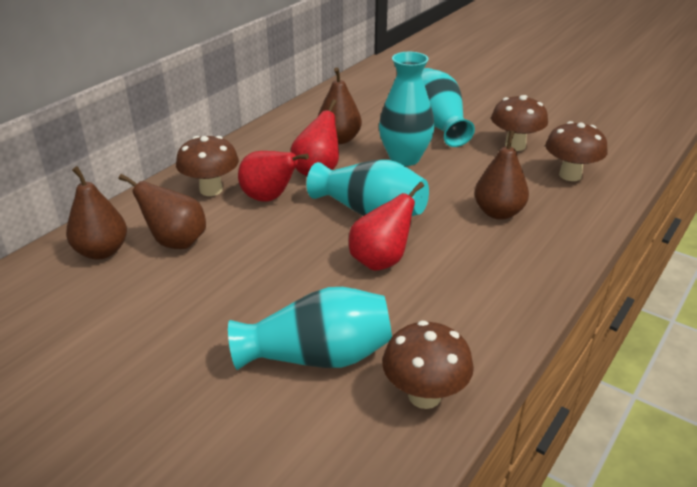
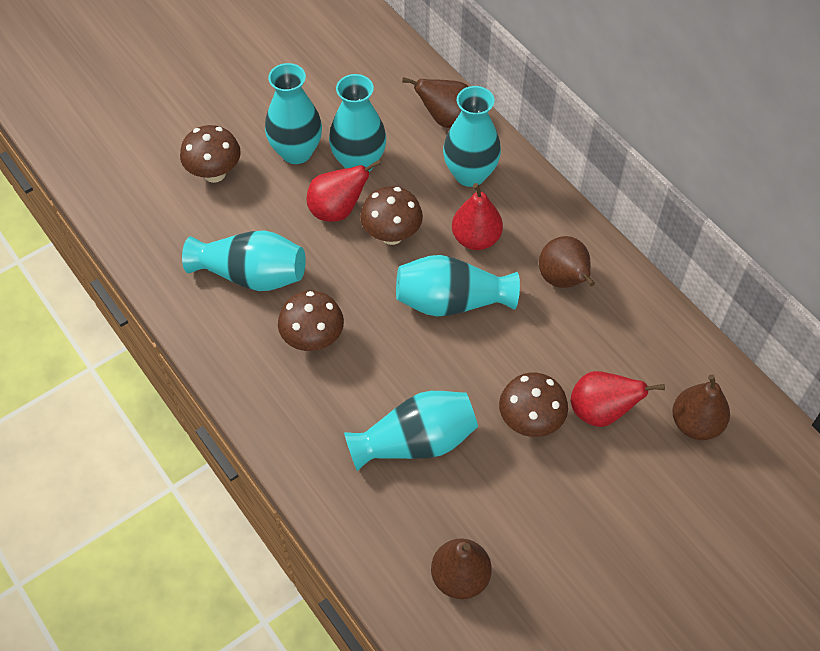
turquoise vase: 4 -> 6

